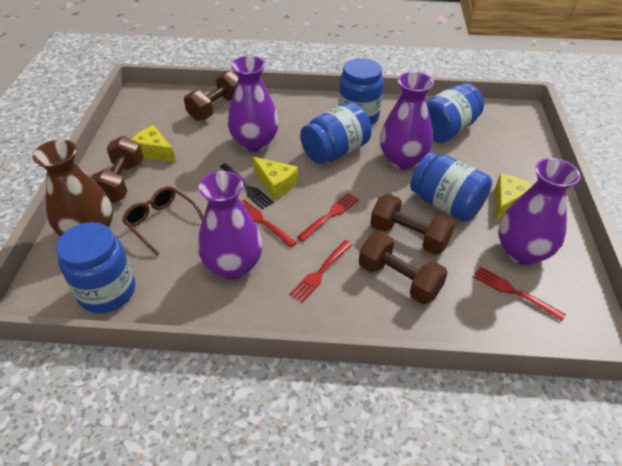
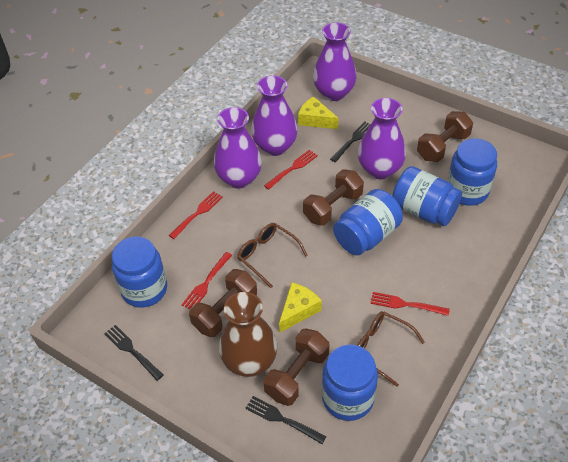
black fork: 1 -> 3
brown glasses: 1 -> 2
yellow cheese: 3 -> 2

